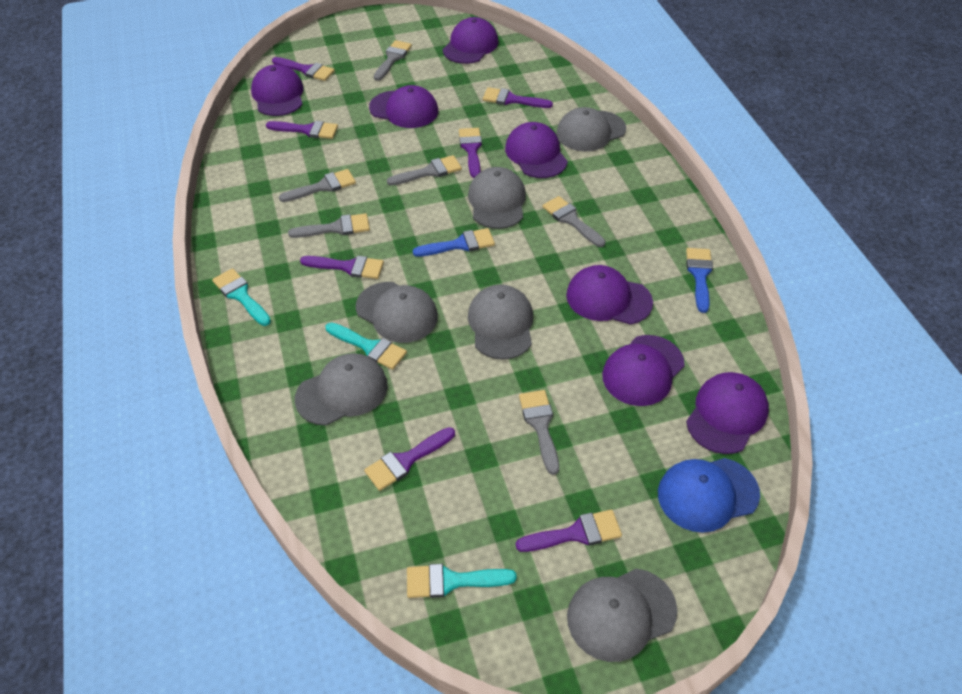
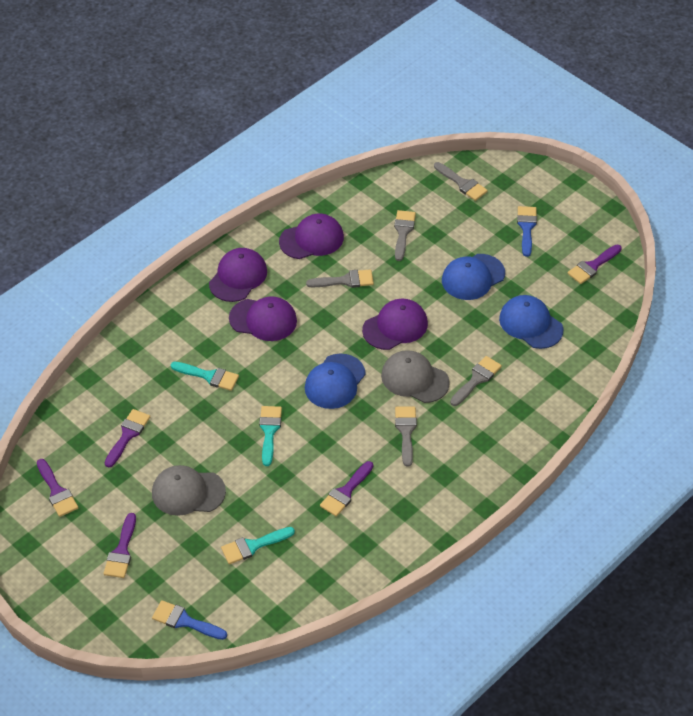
blue cap: 1 -> 3
grey brush: 6 -> 5
grey cap: 6 -> 2
purple brush: 7 -> 5
purple cap: 7 -> 4

